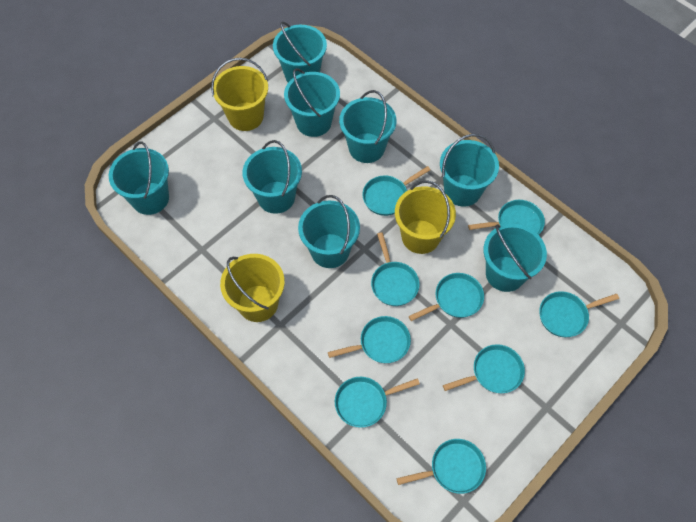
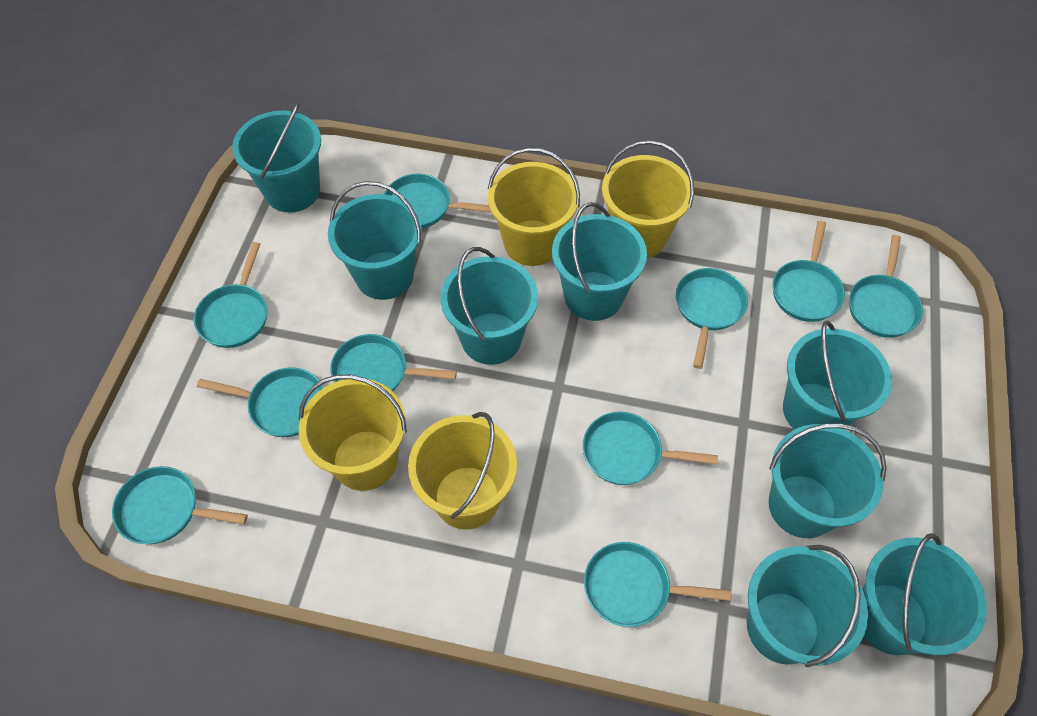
turquoise pan: 9 -> 10
yellow bucket: 3 -> 4

